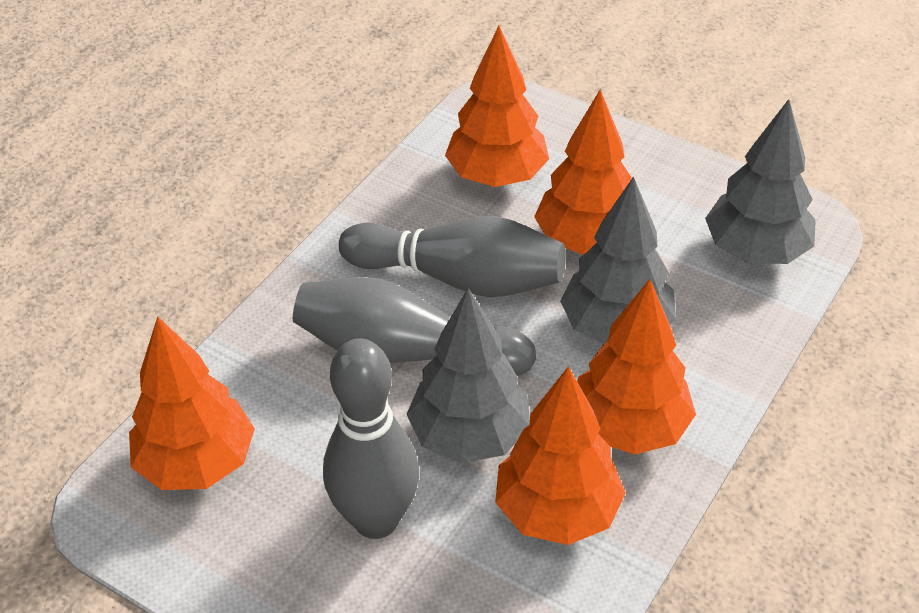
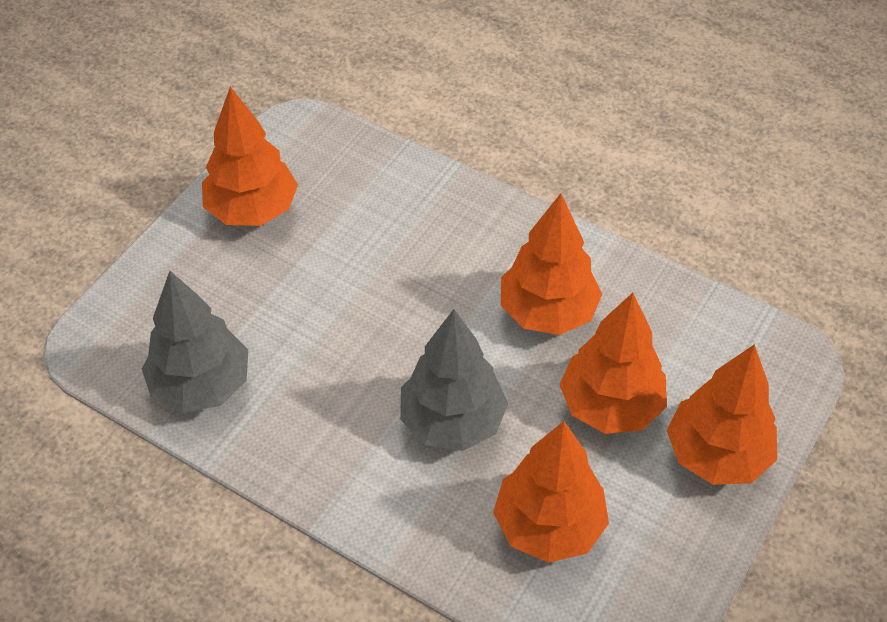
grey bowling pin: 3 -> 0
grey tree: 3 -> 2

